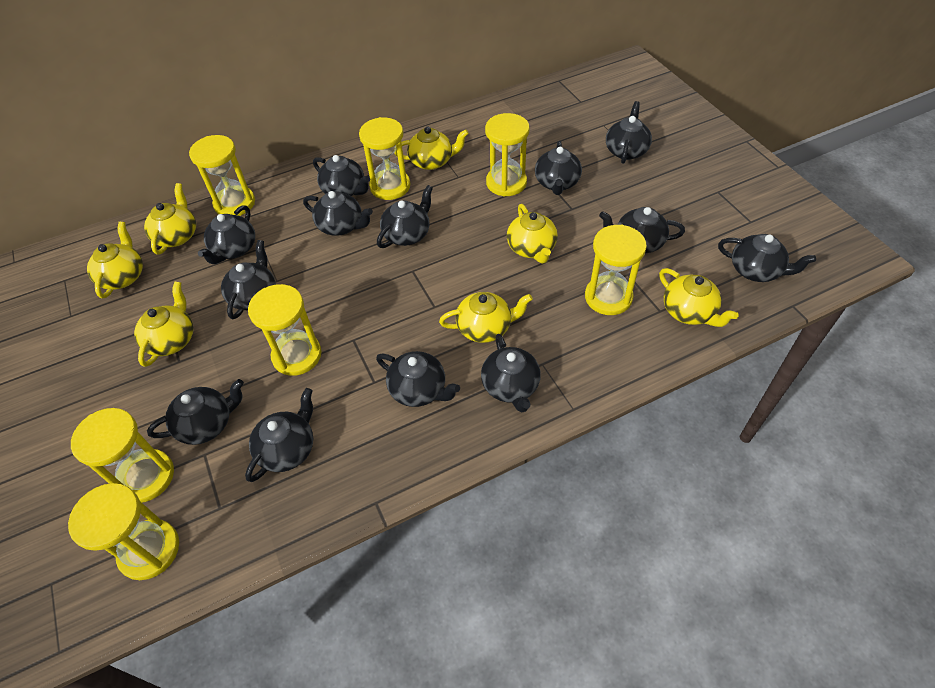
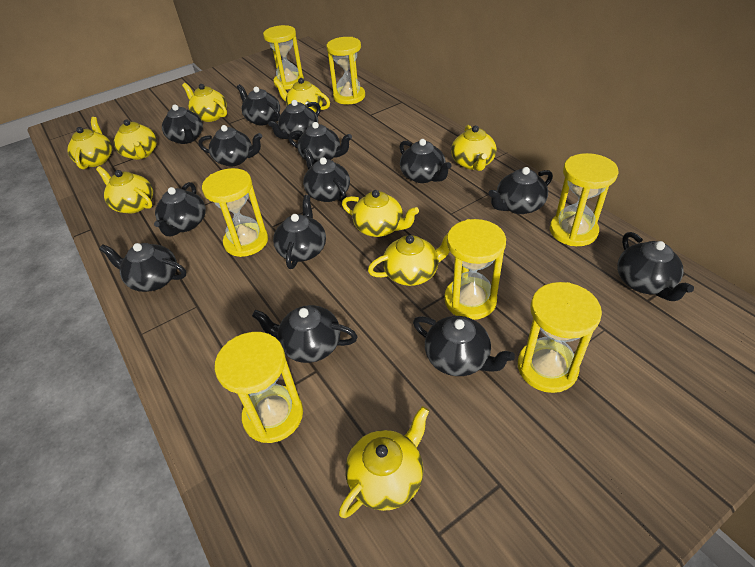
black teapot: 13 -> 14
yellow teapot: 7 -> 9

